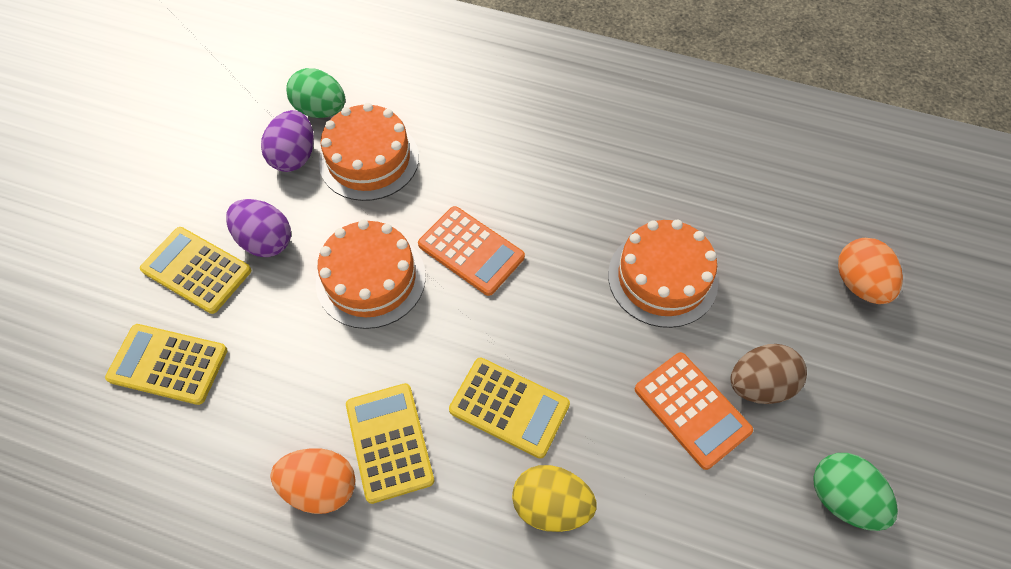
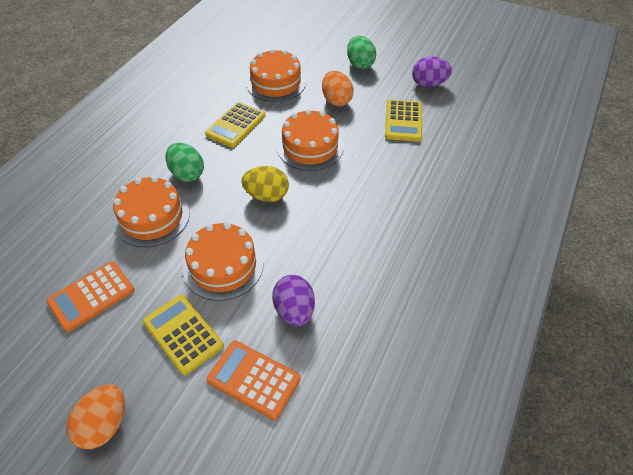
brown egg: 1 -> 0
orange cake: 3 -> 4
yellow calculator: 4 -> 3

